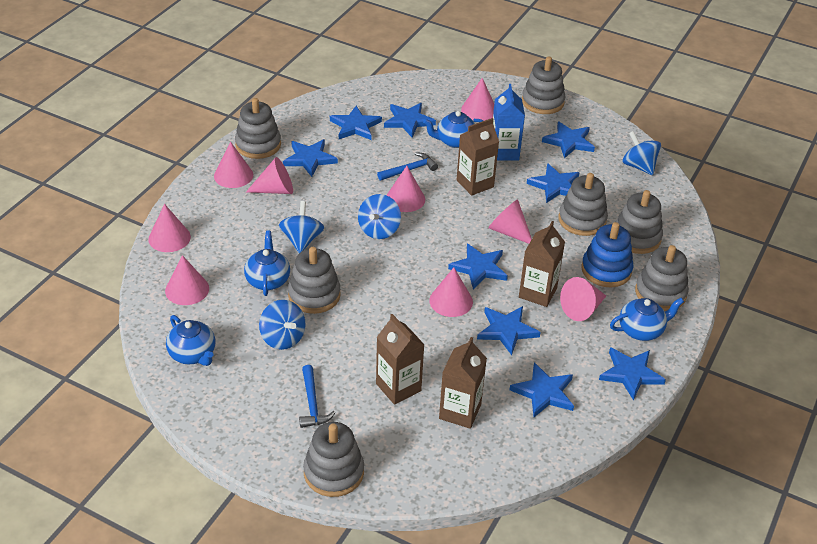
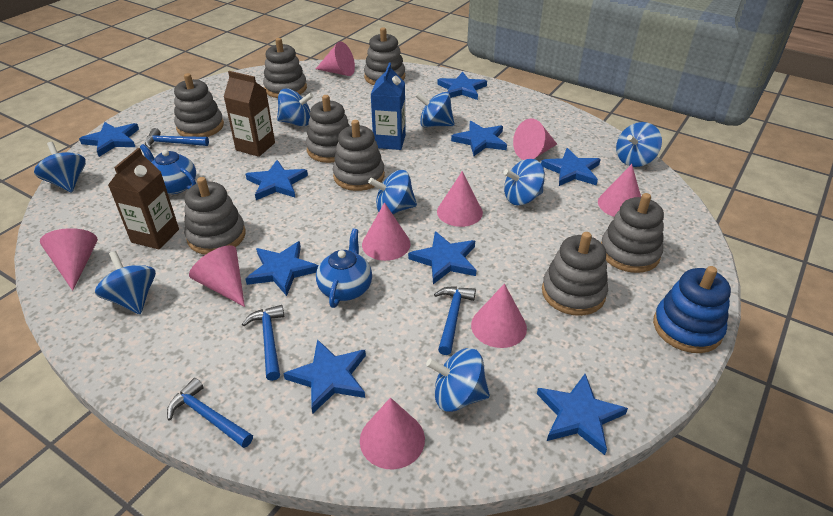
blue hammer: 2 -> 4
blue spinning top: 4 -> 8
blue teapot: 4 -> 2
brown carton: 4 -> 2
grey stacking toy: 7 -> 8

